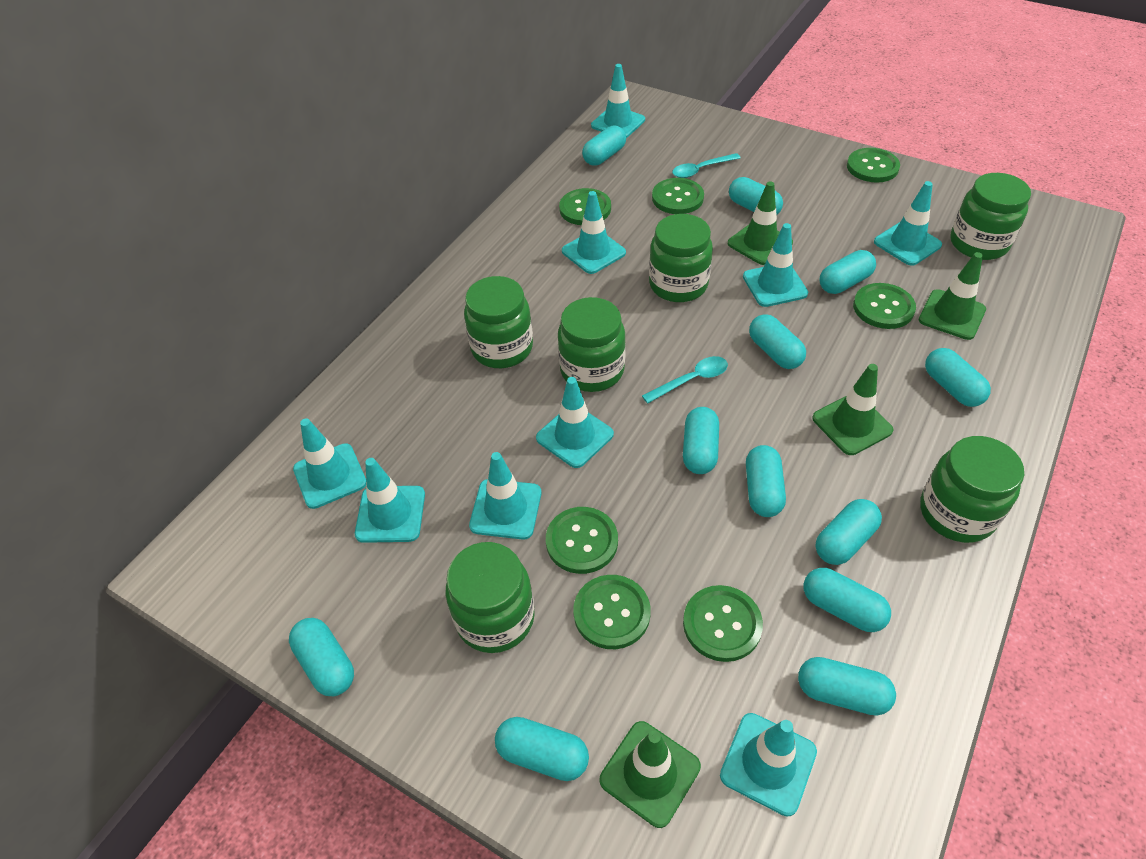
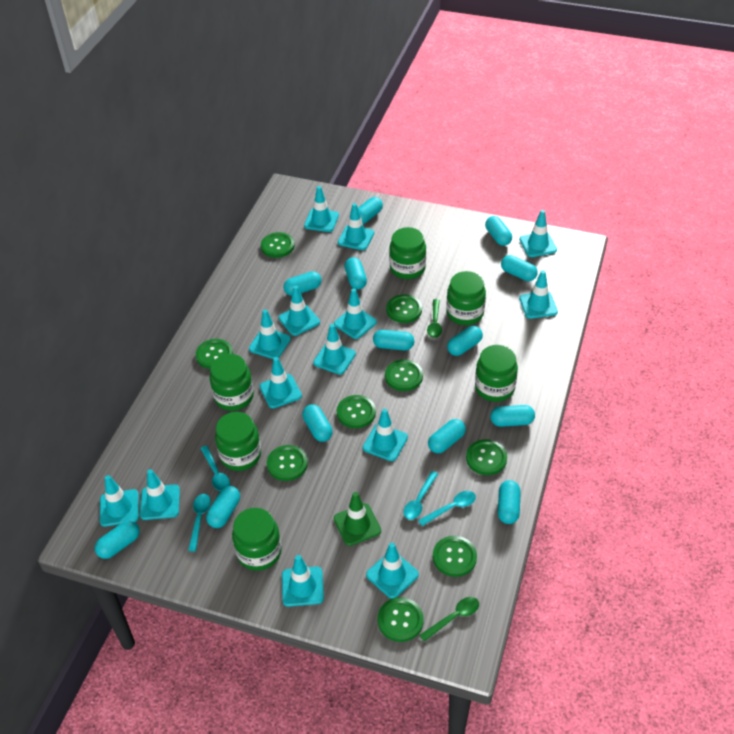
green button: 7 -> 9
green spoon: 0 -> 2
green traffic cone: 4 -> 1
turquoise capsule: 12 -> 13
turquoise spoon: 2 -> 4
turquoise traffic cone: 9 -> 14

